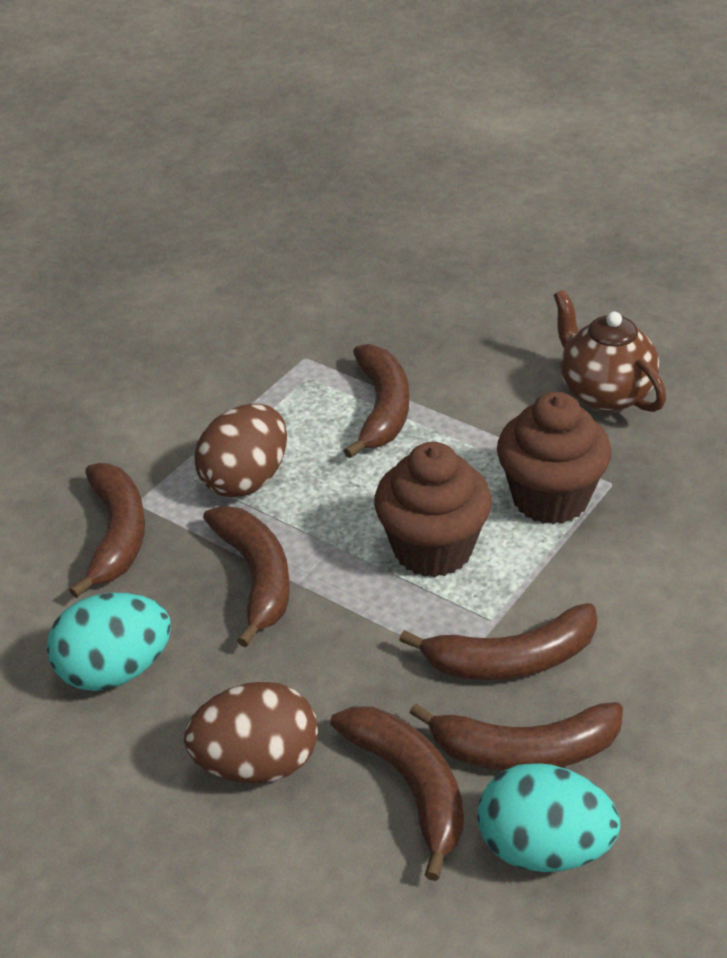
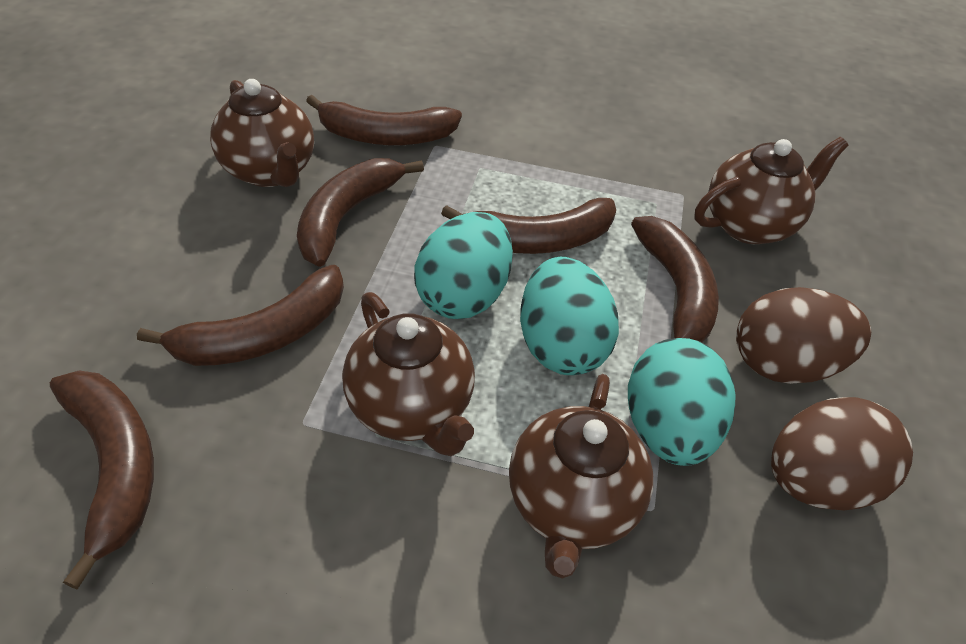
brown cupcake: 2 -> 0
brown teapot: 1 -> 4
turquoise egg: 2 -> 3

